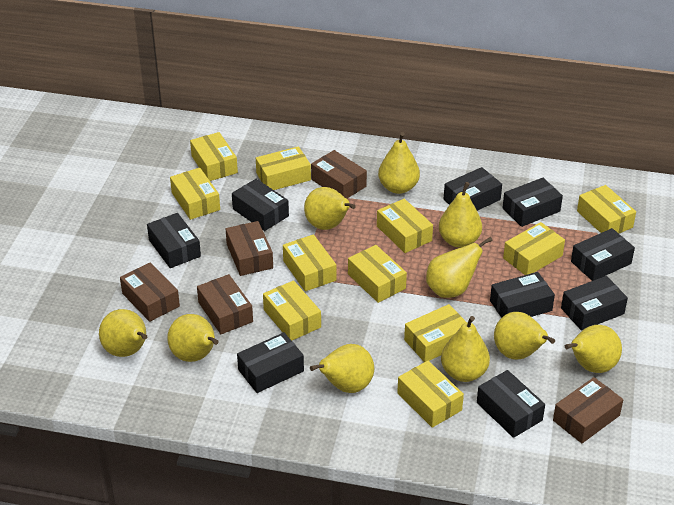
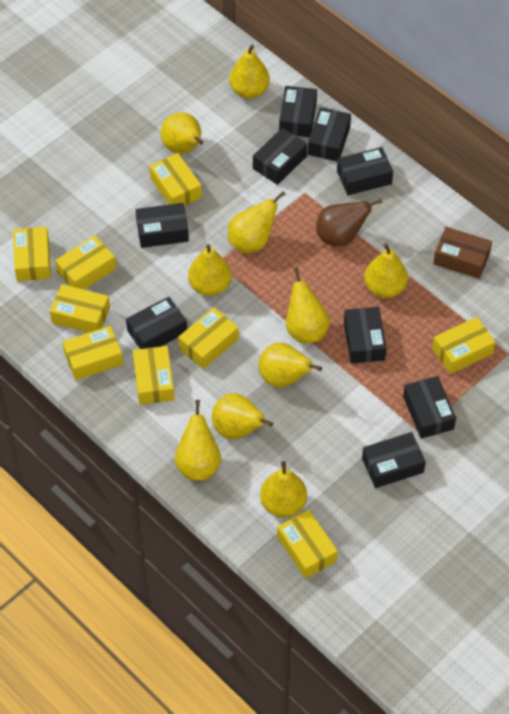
brown box: 5 -> 1
brown pear: 0 -> 1
yellow box: 11 -> 9

